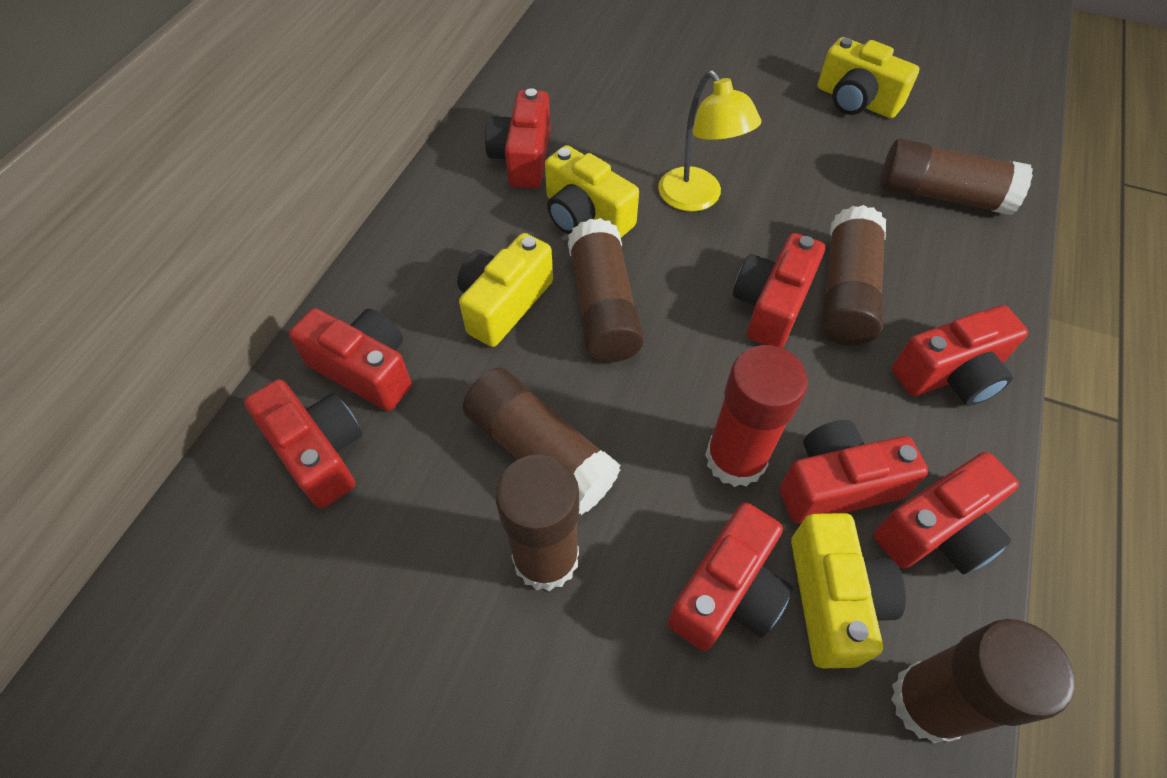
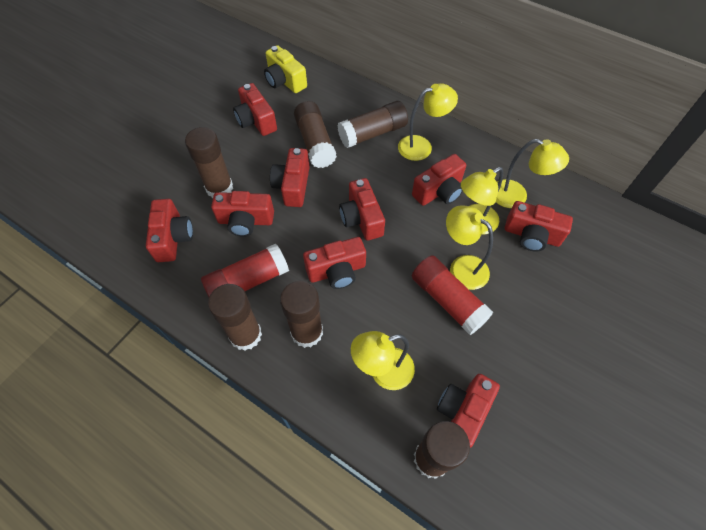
red camera: 8 -> 9
red glue stick: 1 -> 2
yellow camera: 4 -> 1
yellow lamp: 1 -> 5

